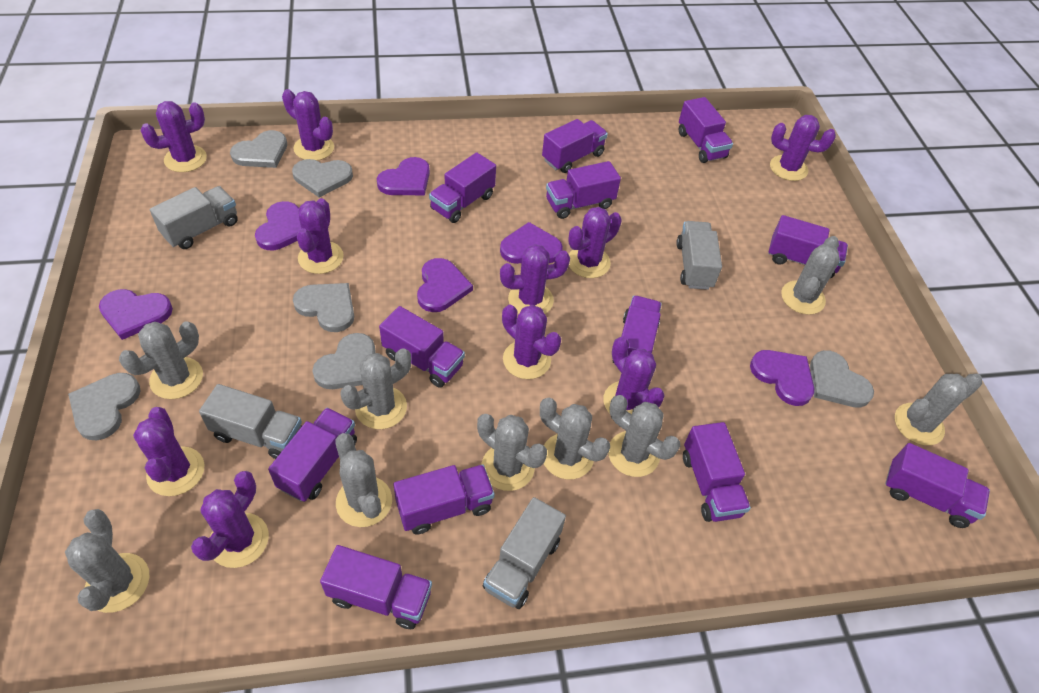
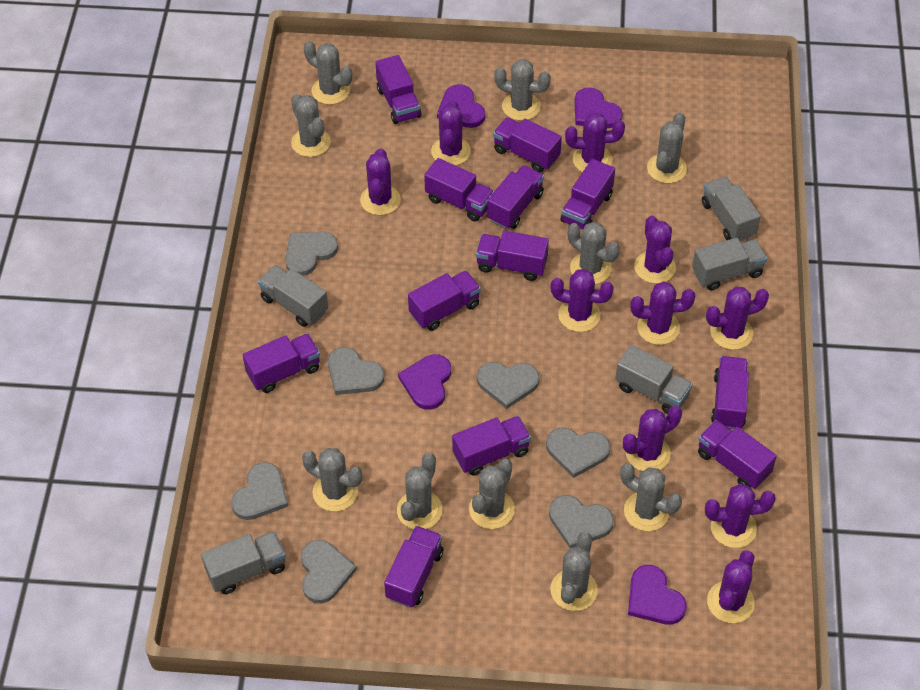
grey cactus: 9 -> 10
grey heart: 6 -> 7
grey truck: 4 -> 5
purple heart: 6 -> 4

